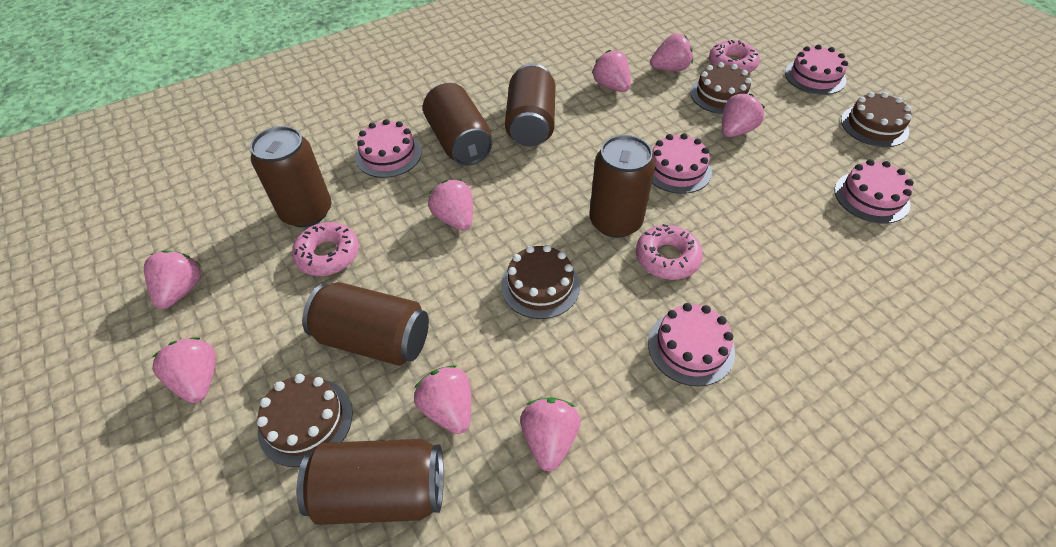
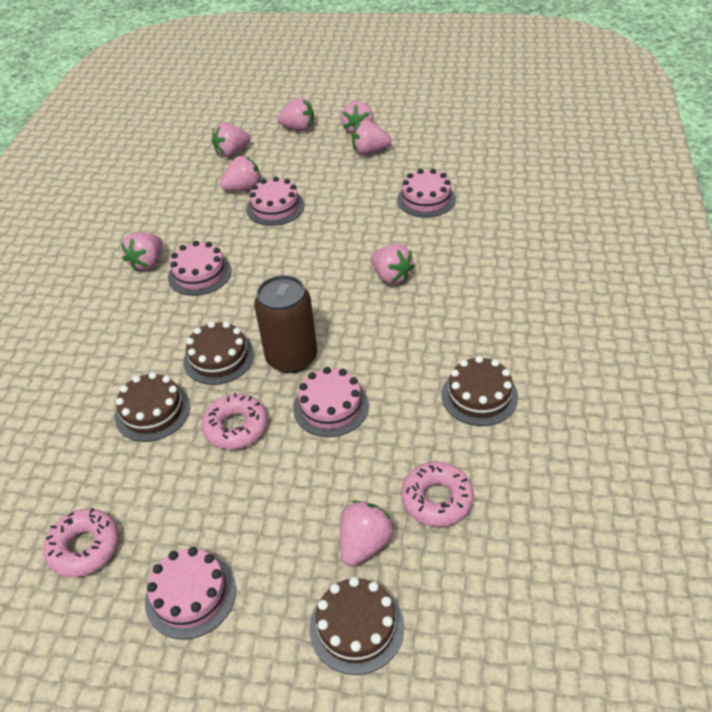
brown can: 6 -> 1

